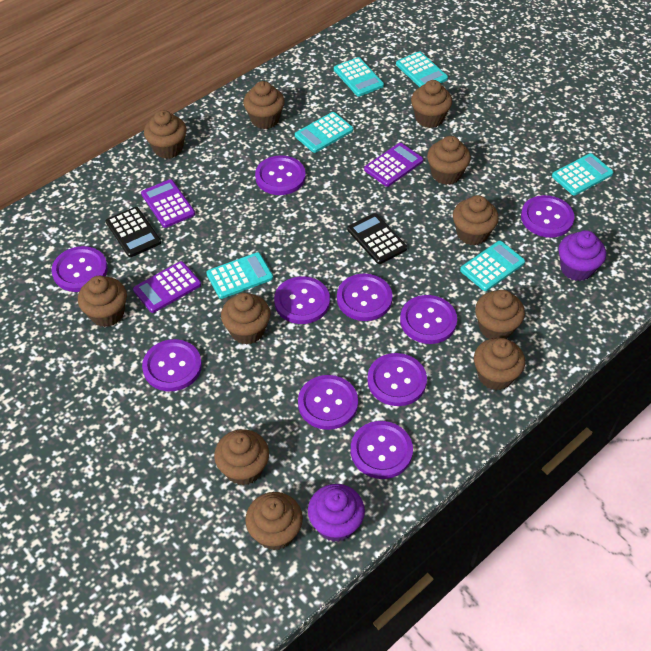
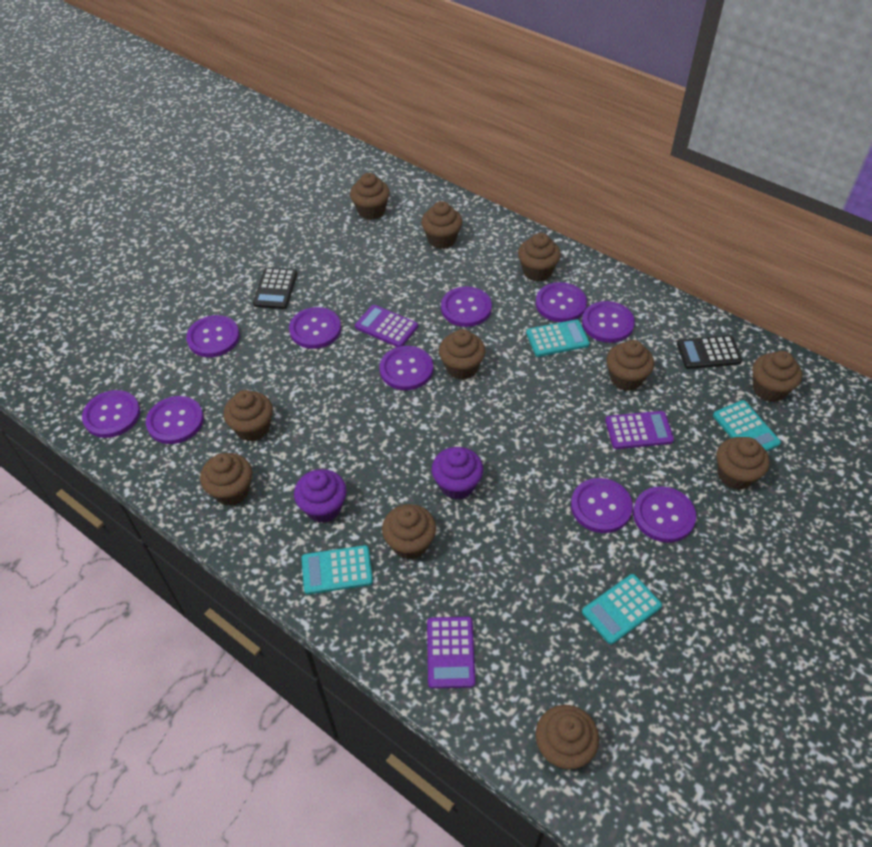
turquoise calculator: 6 -> 4

